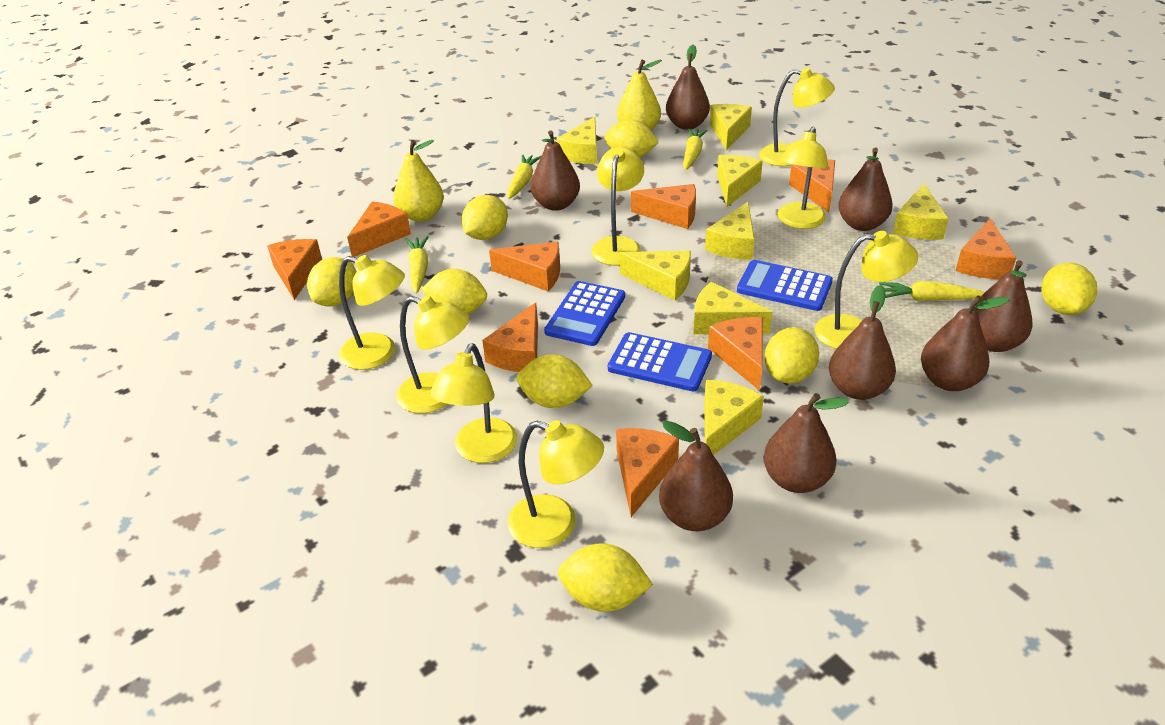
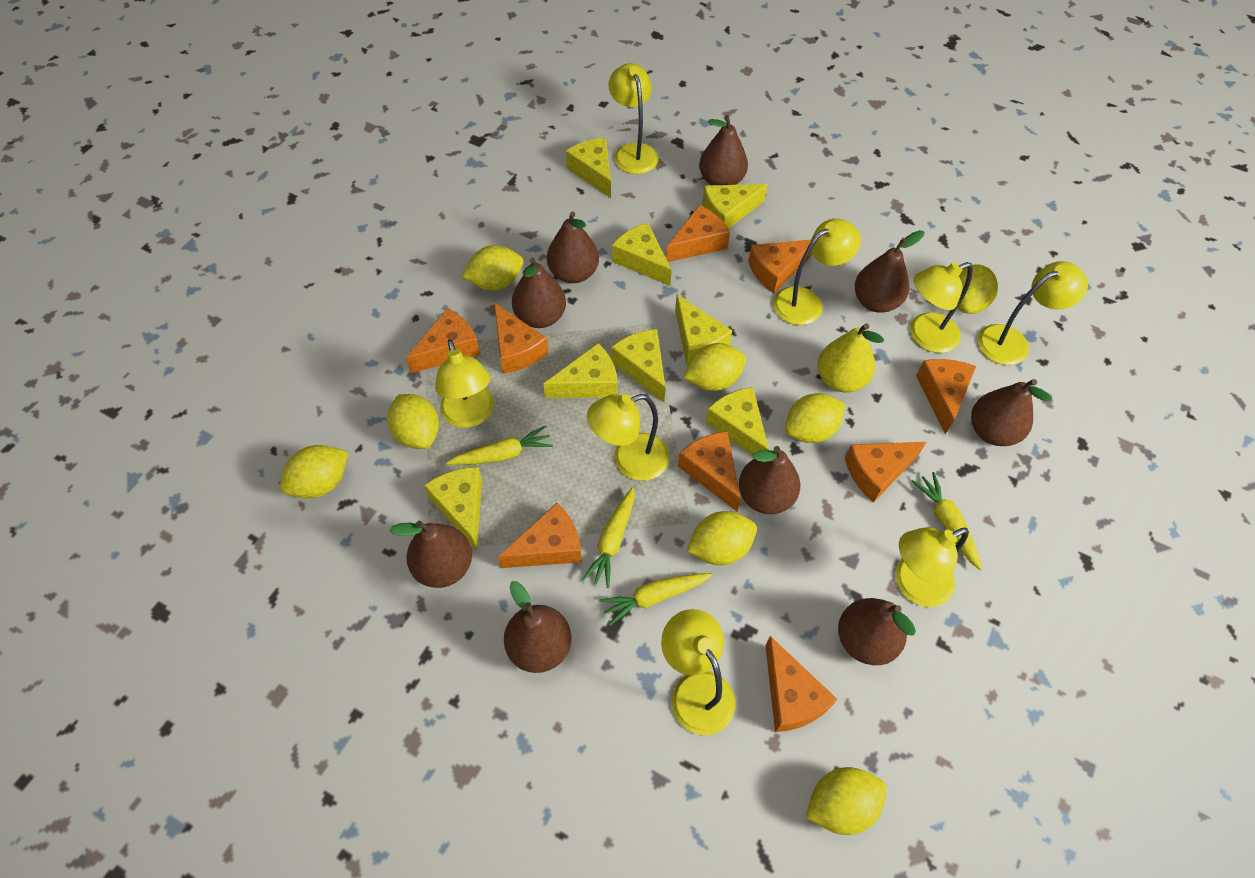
blue calculator: 3 -> 0
brown pear: 8 -> 9
yellow pear: 2 -> 1

